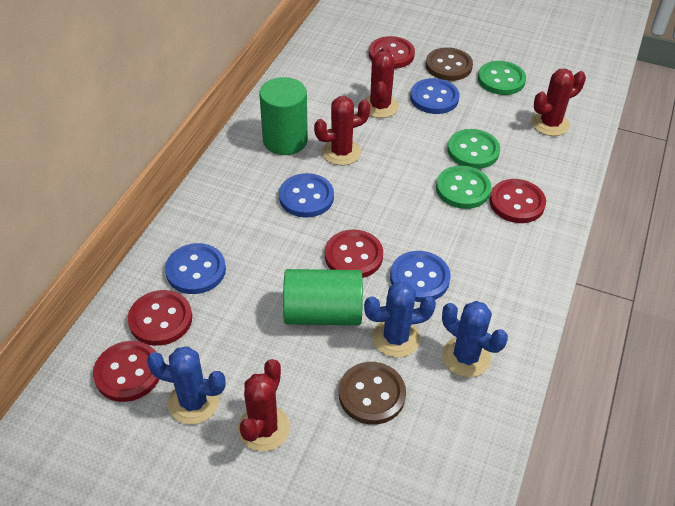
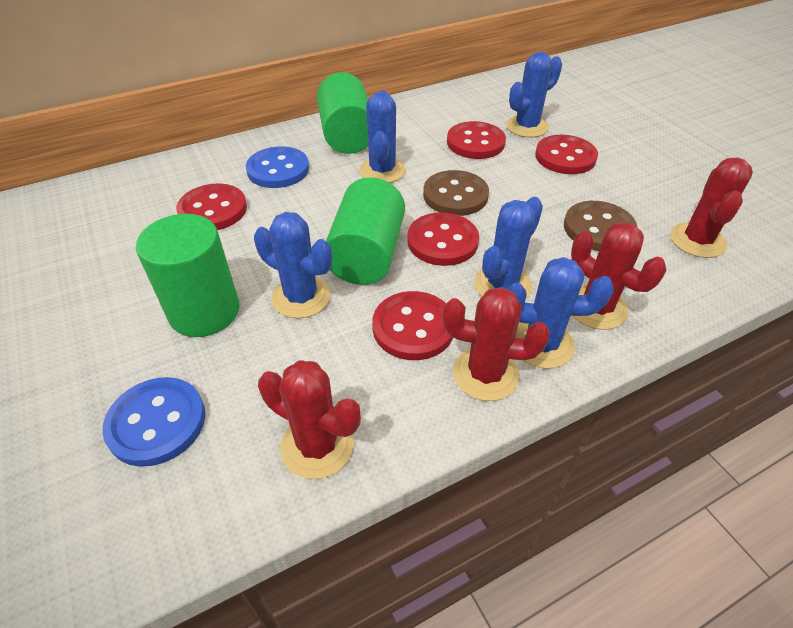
blue button: 4 -> 2
blue cactus: 3 -> 5
green button: 3 -> 0
green cylinder: 2 -> 3

